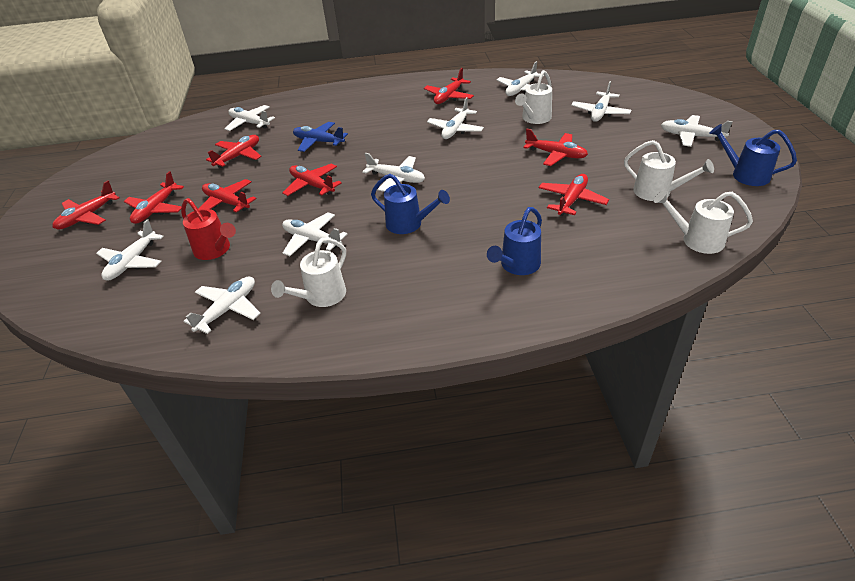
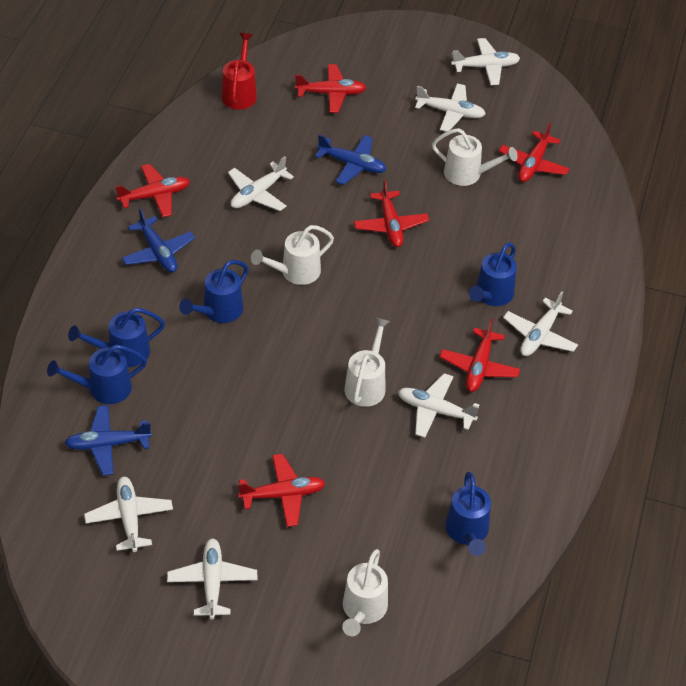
blue plane: 1 -> 3
blue watering can: 3 -> 5
red plane: 8 -> 6
white plane: 9 -> 7

